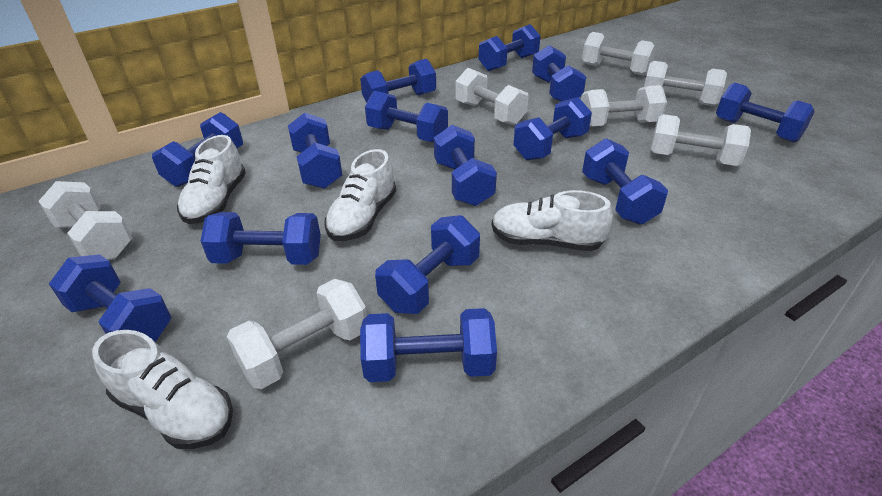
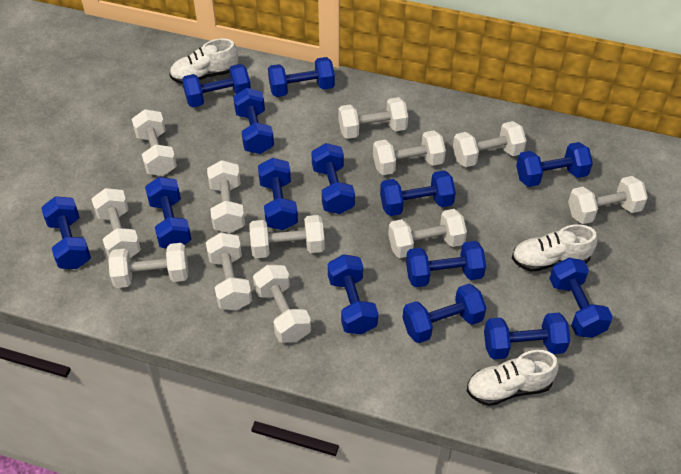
white dumbbell: 7 -> 12
white shoe: 4 -> 3

